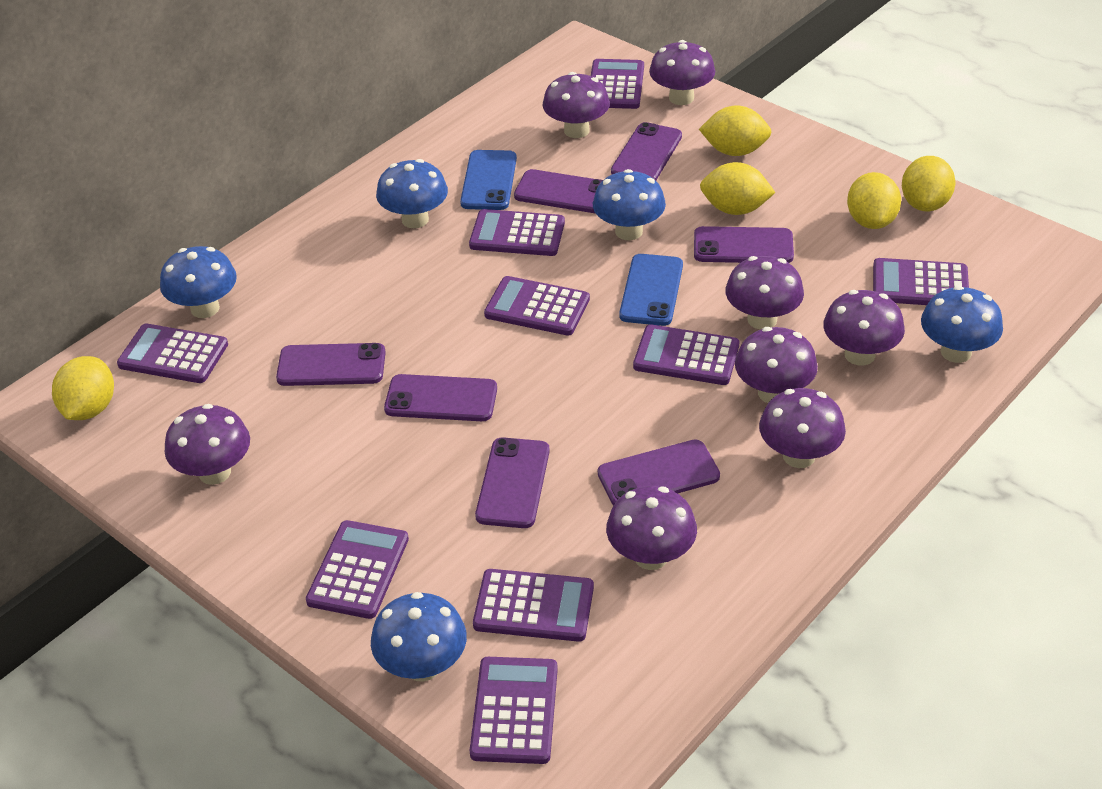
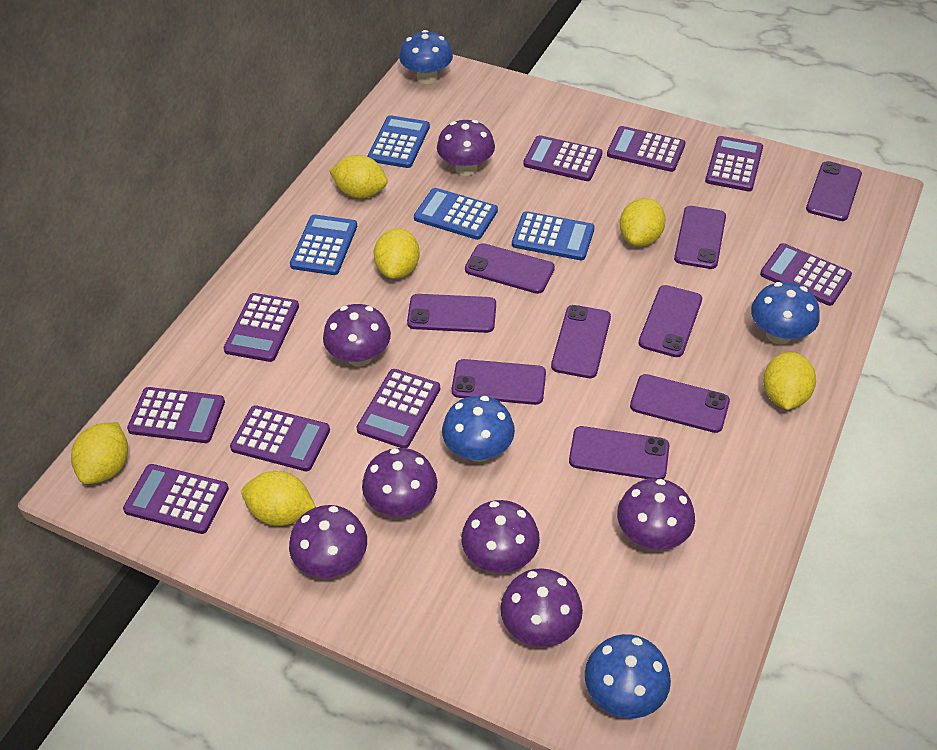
blue calculator: 0 -> 4
blue mushroom: 5 -> 4
blue phone: 2 -> 0
purple mushroom: 8 -> 7
purple phone: 7 -> 9
yellow lemon: 5 -> 6

